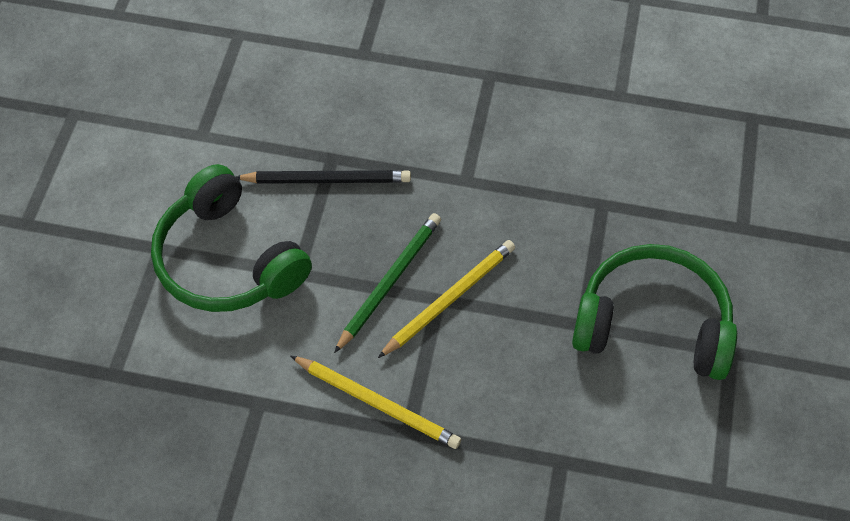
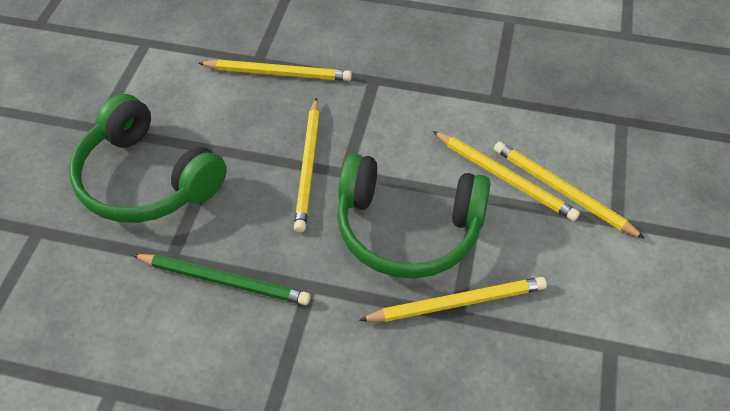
black pencil: 1 -> 0
yellow pencil: 2 -> 5

